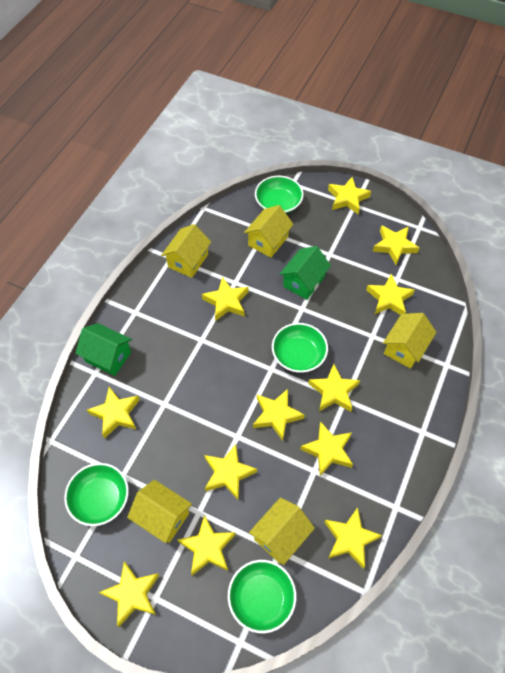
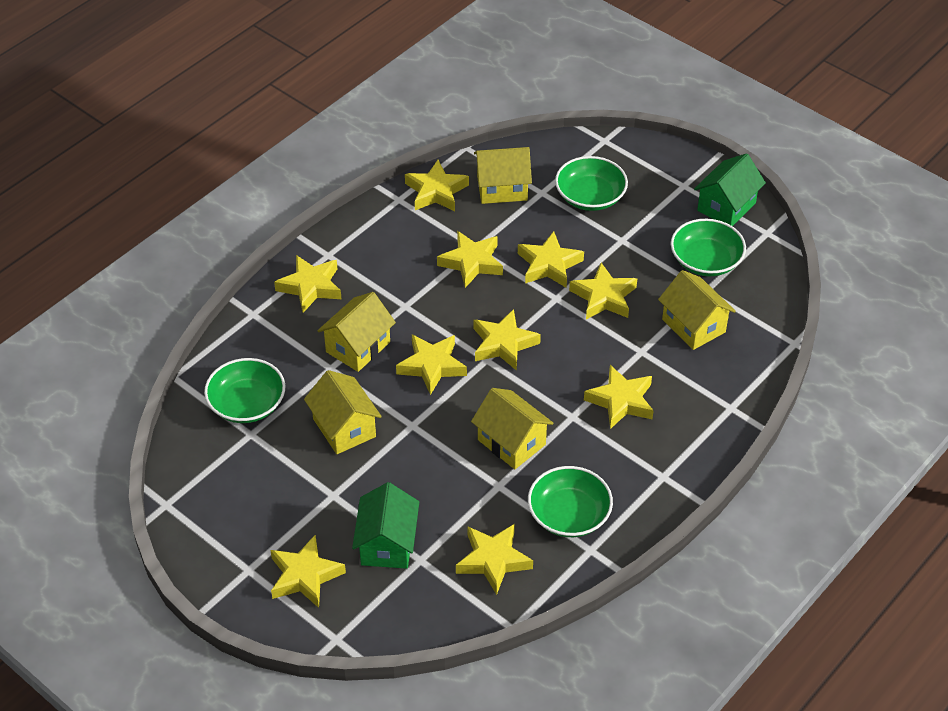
yellow star: 12 -> 10

